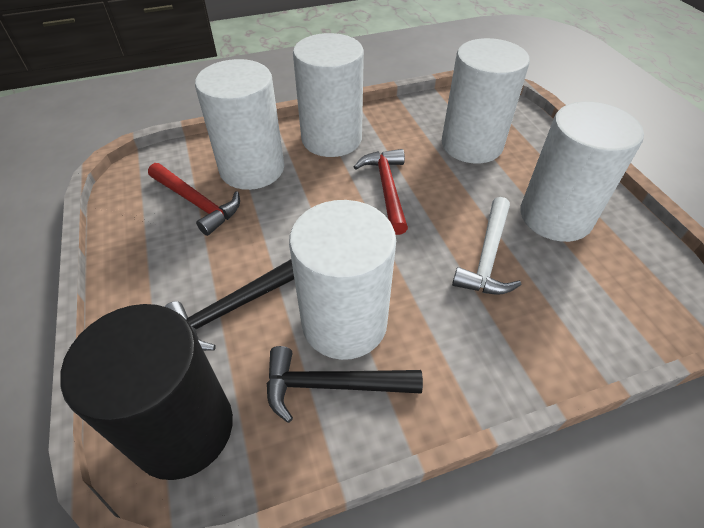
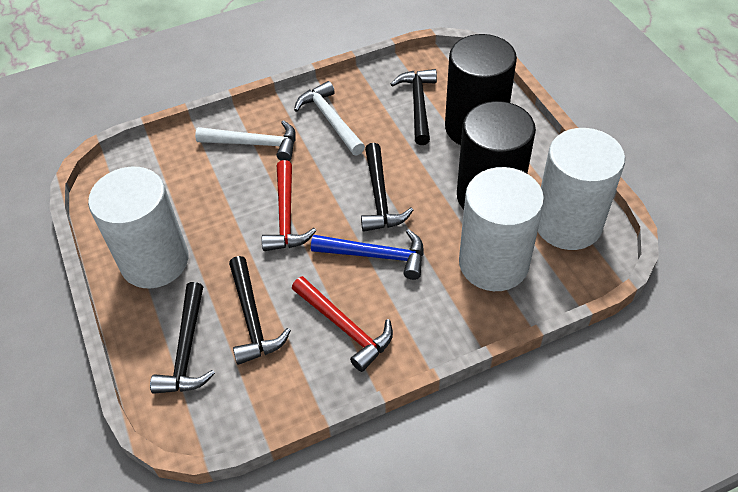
black cylinder: 1 -> 2
black hammer: 2 -> 4
blue hammer: 0 -> 1
white cylinder: 5 -> 3
white hammer: 1 -> 2

